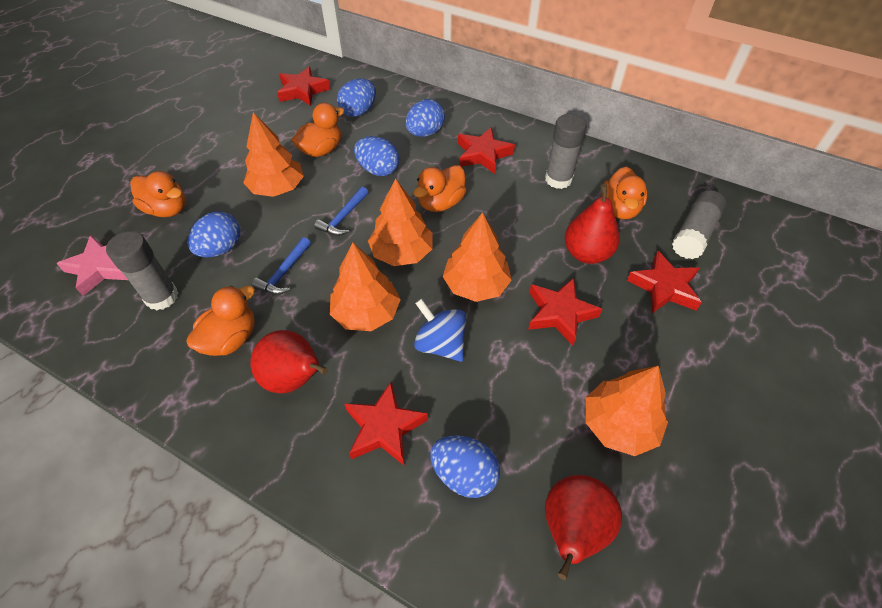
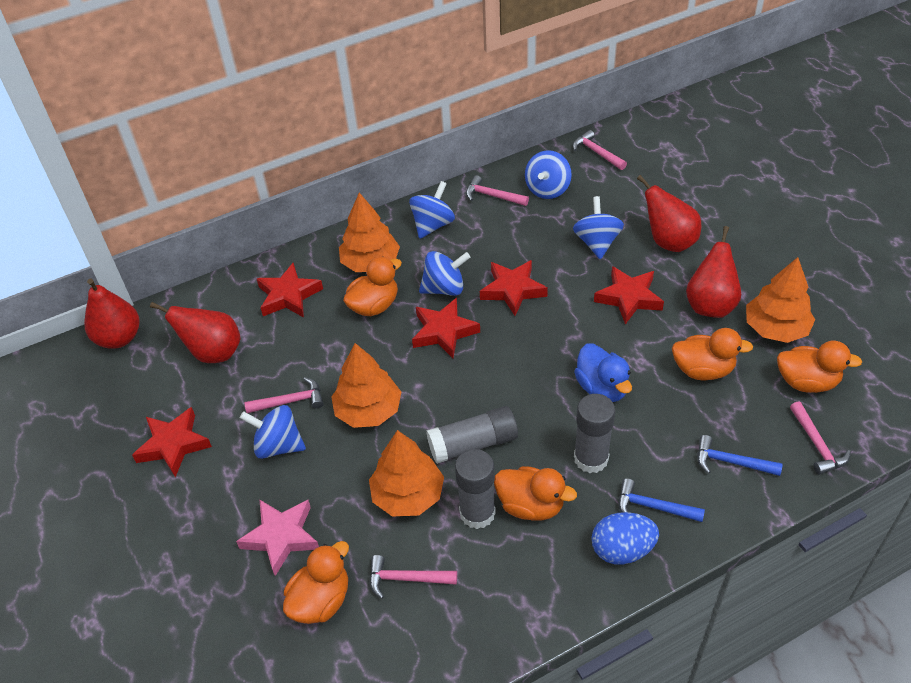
blue duck: 0 -> 1
blue egg: 5 -> 1
blue spinning top: 1 -> 5
orange tree: 5 -> 4
pink hammer: 0 -> 5
red pear: 3 -> 4

